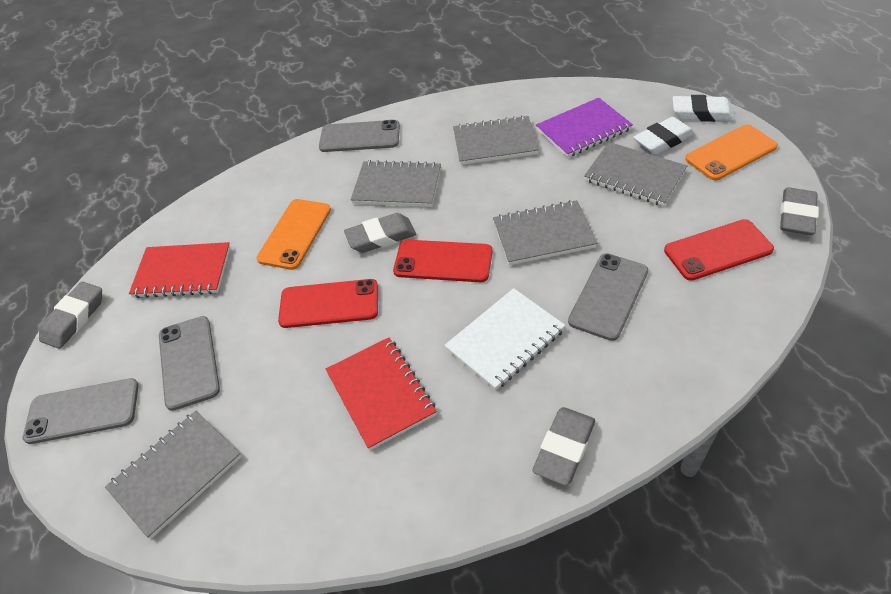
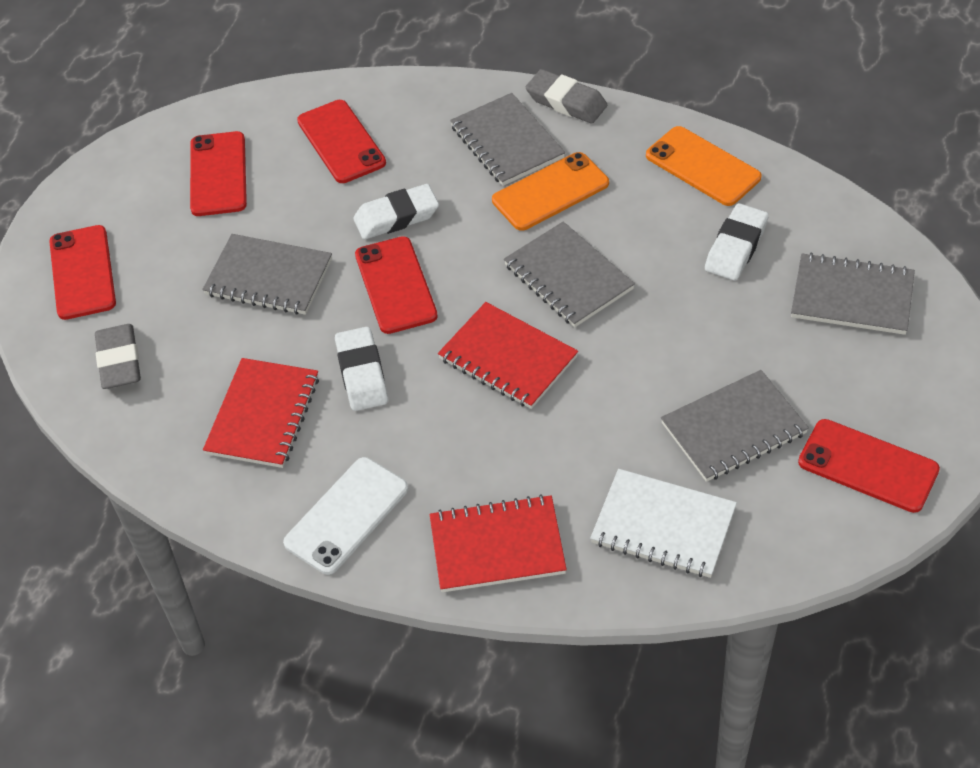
grey eraser: 4 -> 2
grey phone: 4 -> 0
purple notebook: 1 -> 0
red notebook: 2 -> 3
red phone: 3 -> 5
white eraser: 2 -> 3
white phone: 0 -> 1

